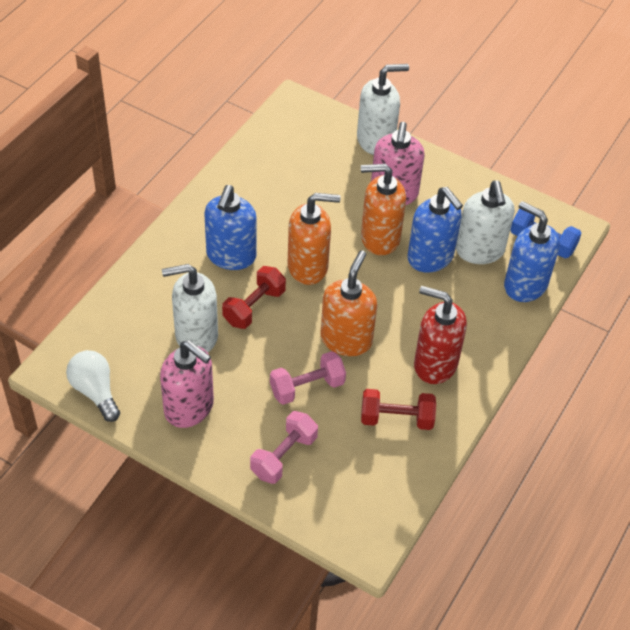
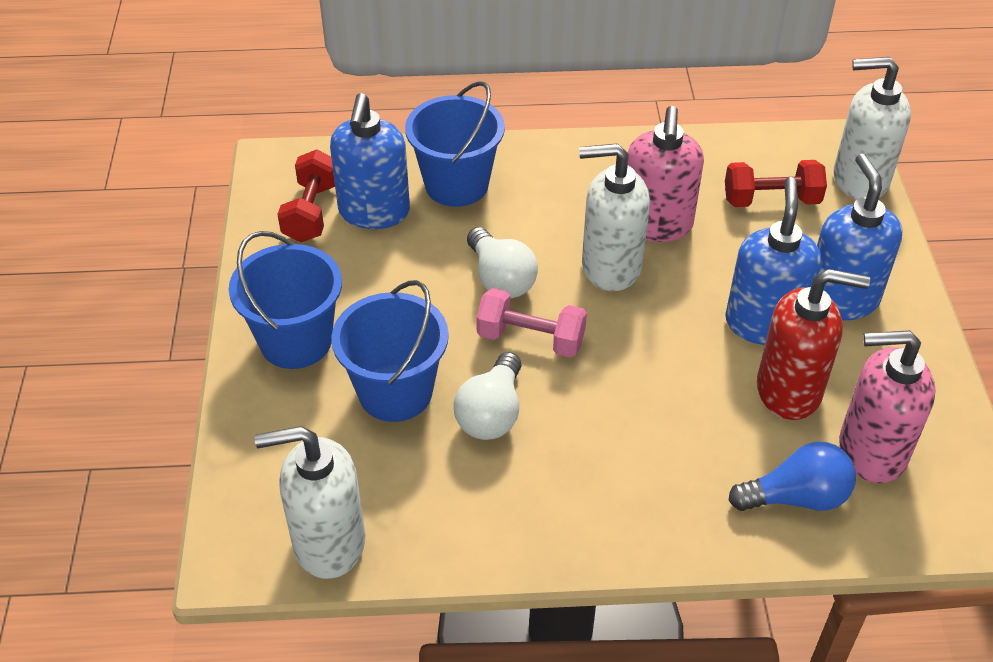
blue bucket: 0 -> 3
blue dumbbell: 1 -> 0
blue light bulb: 0 -> 1
orange soap dispenser: 3 -> 0
pink dumbbell: 2 -> 1
white light bulb: 1 -> 2

